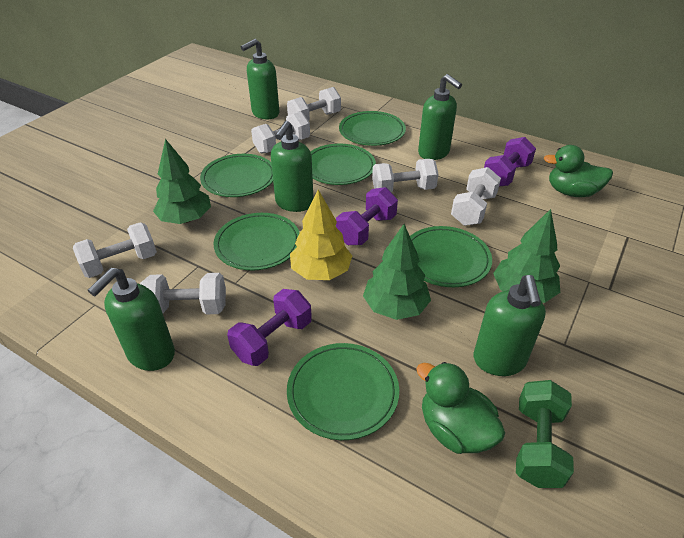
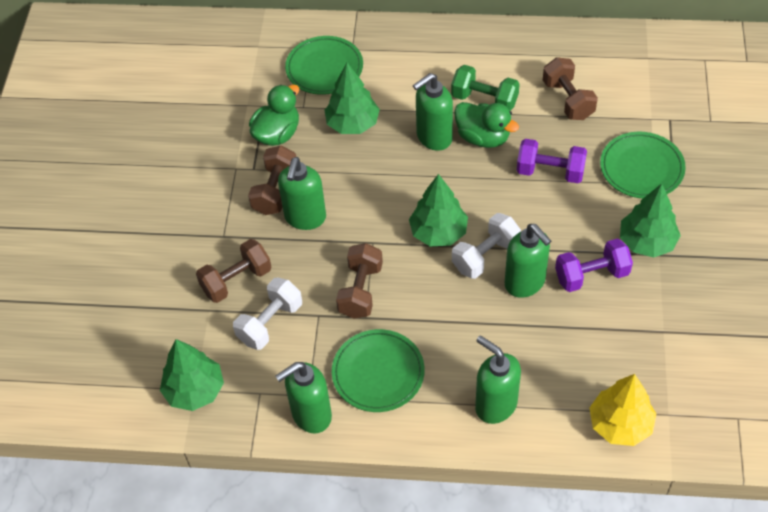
brown dumbbell: 0 -> 4
green plate: 6 -> 3
green tree: 3 -> 4
purple dumbbell: 3 -> 2
white dumbbell: 6 -> 2

